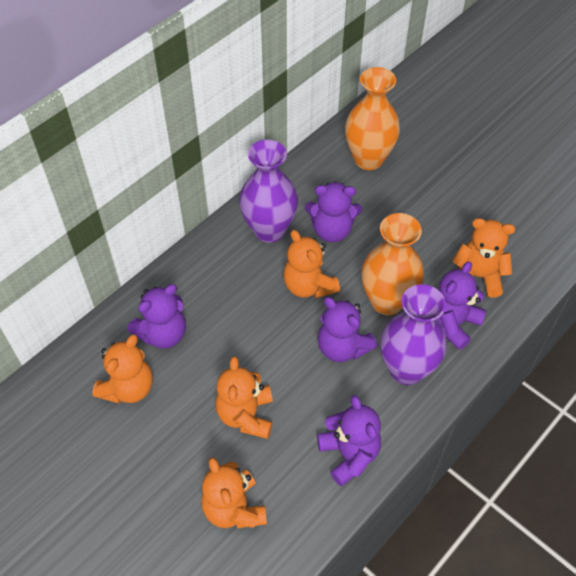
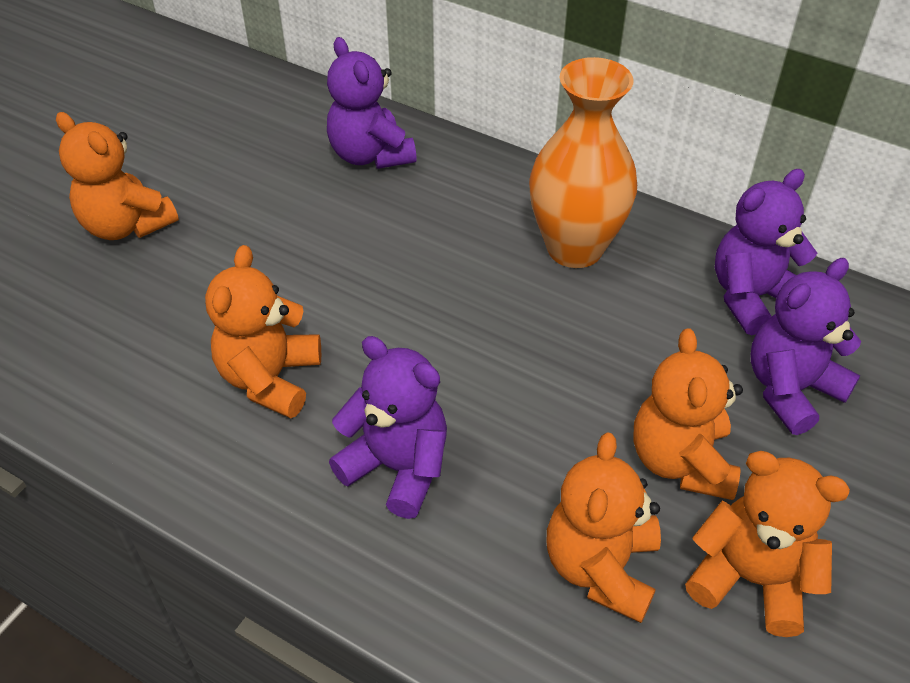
orange vase: 2 -> 1
purple teddy bear: 5 -> 4
purple vase: 2 -> 0

